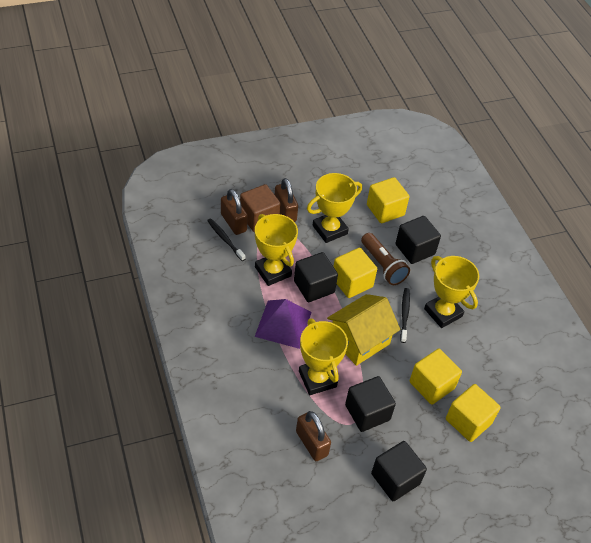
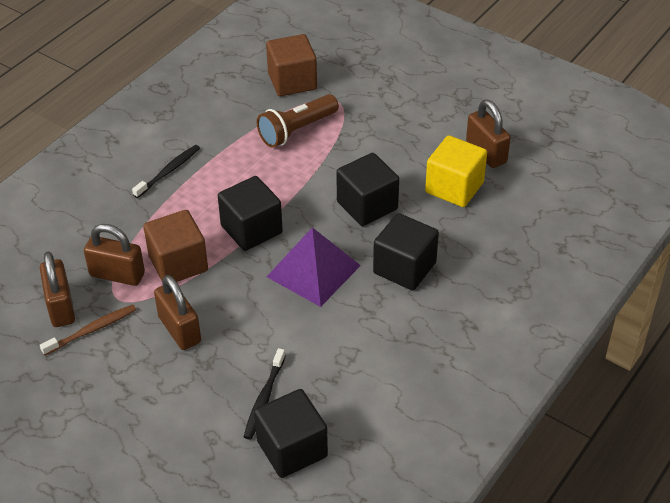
brown cube: 1 -> 2
brown padlock: 3 -> 4
brown toothbrush: 0 -> 1
yellow cube: 4 -> 1
yellow house: 1 -> 0
yellow trophy: 4 -> 0

